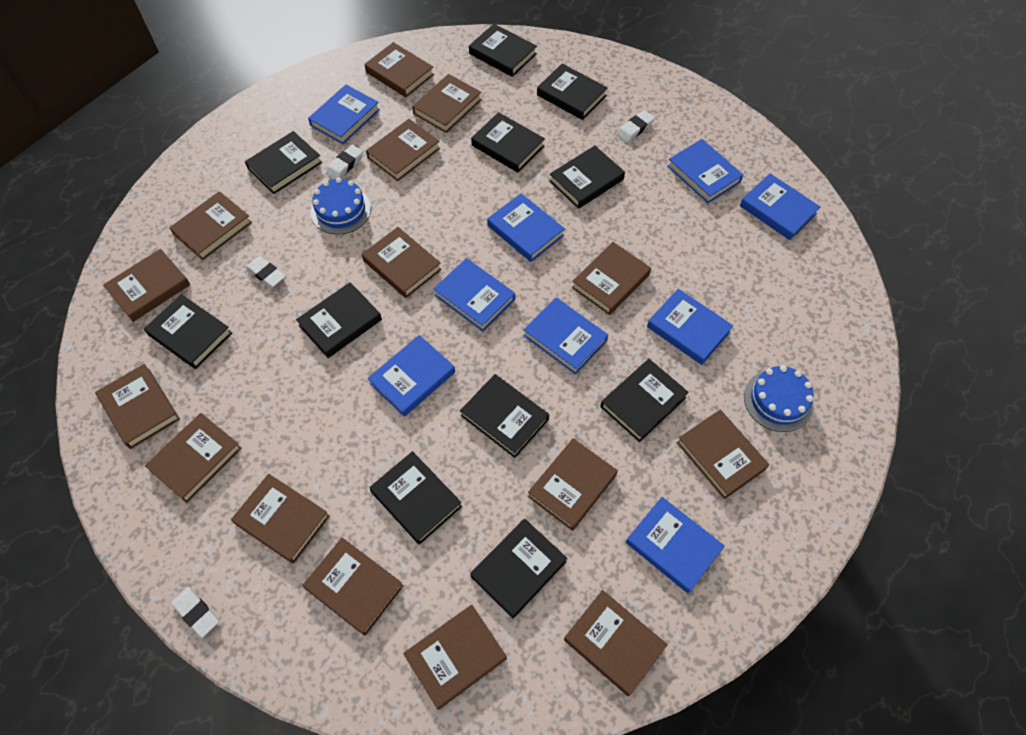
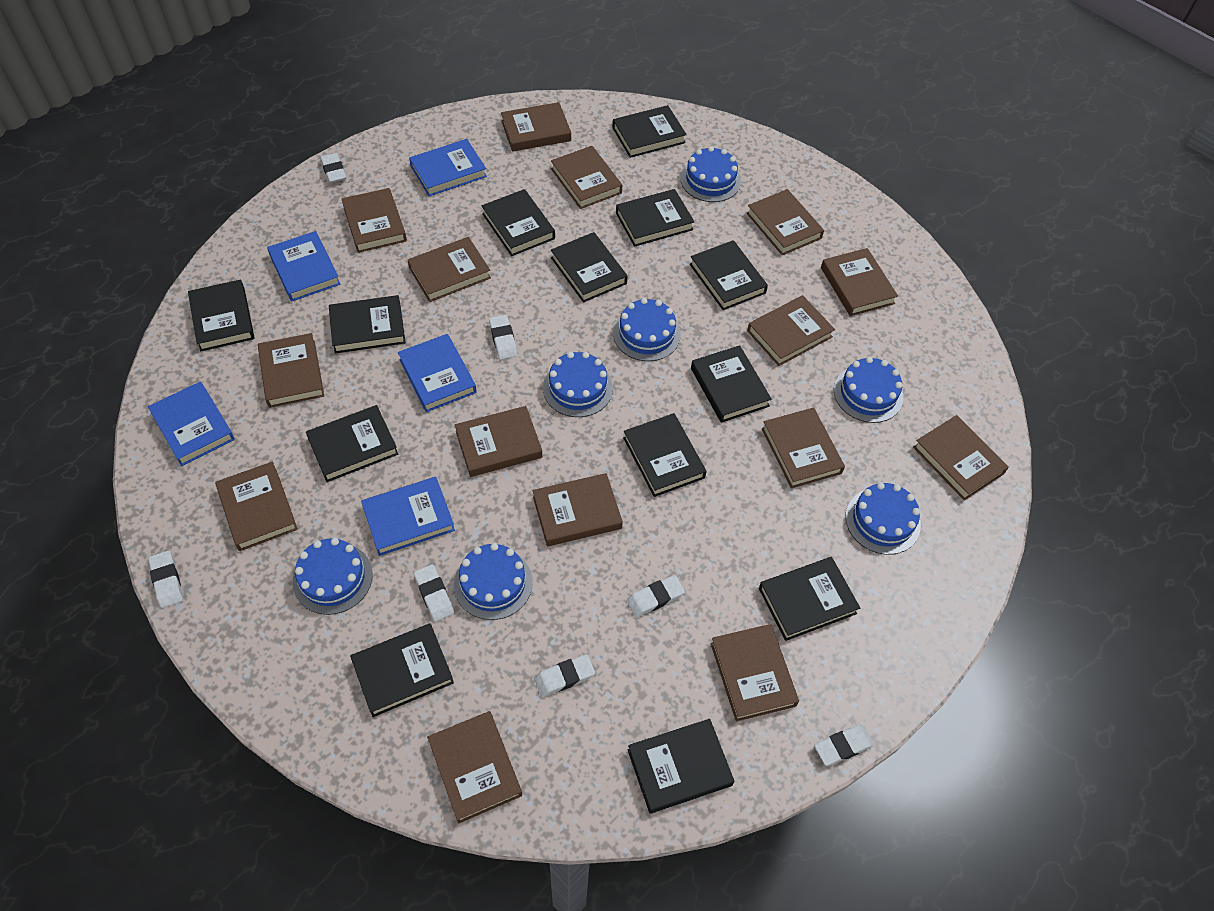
black book: 11 -> 13
blue book: 9 -> 5
blue cake: 2 -> 7
white eraser: 4 -> 7

